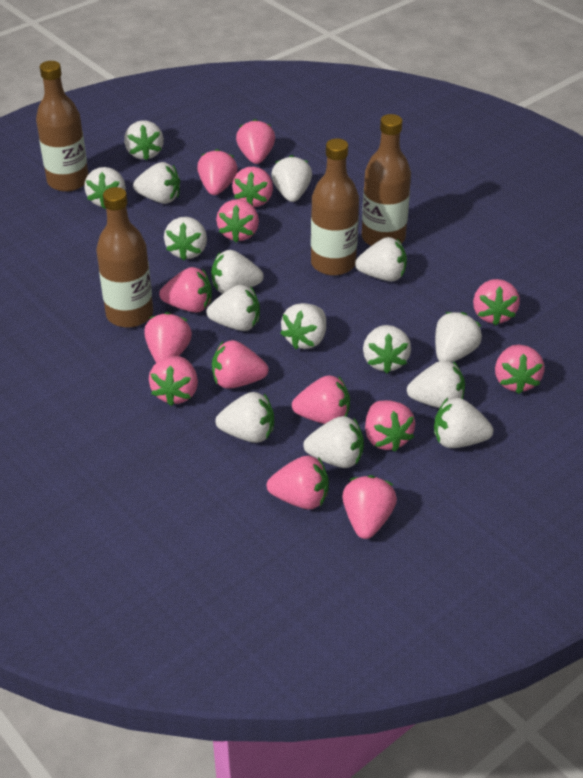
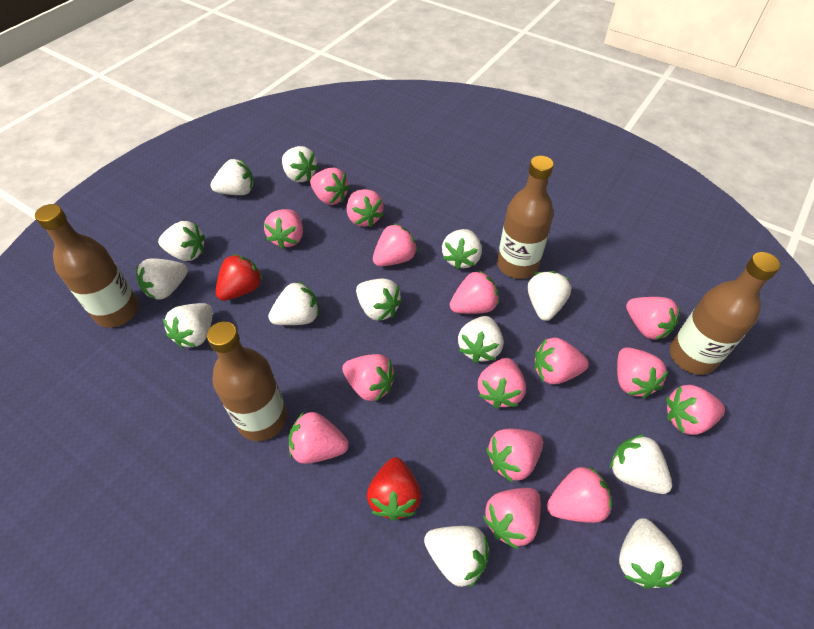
pink strawberry: 14 -> 15
red strawberry: 0 -> 2
white strawberry: 15 -> 13

